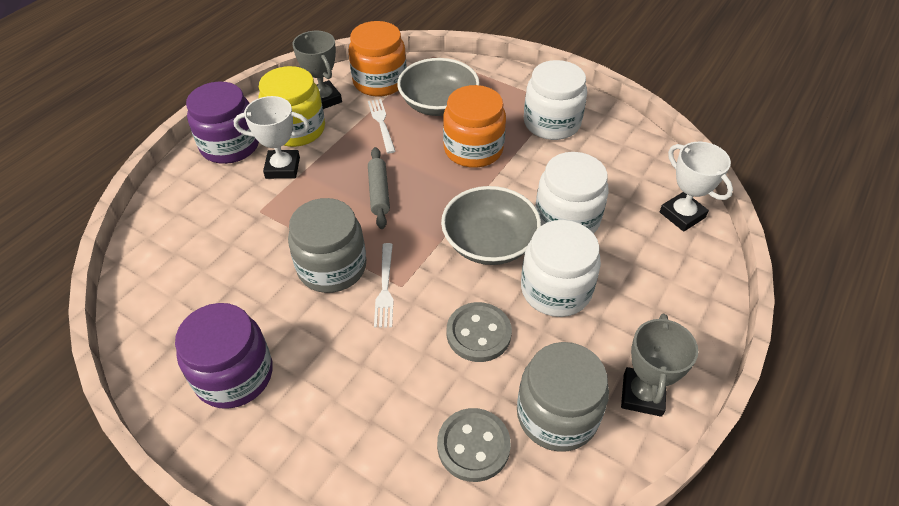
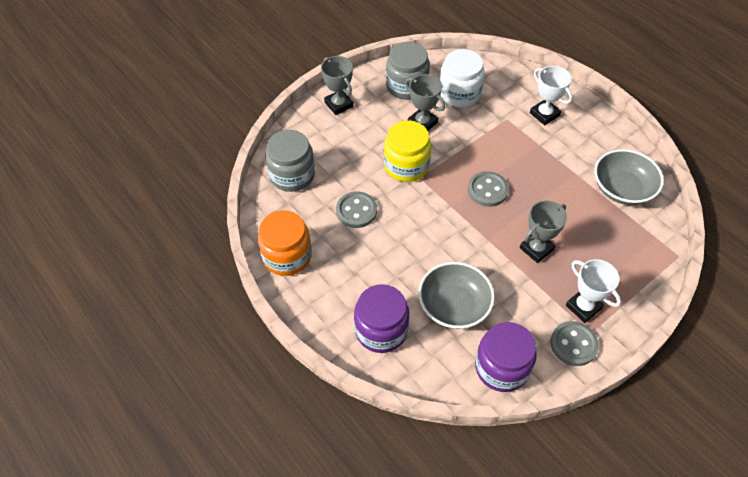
grey button: 2 -> 3
grey rolling pin: 1 -> 0
grey trophy: 2 -> 3
orange jar: 2 -> 1
white fork: 2 -> 0
white jar: 3 -> 1

